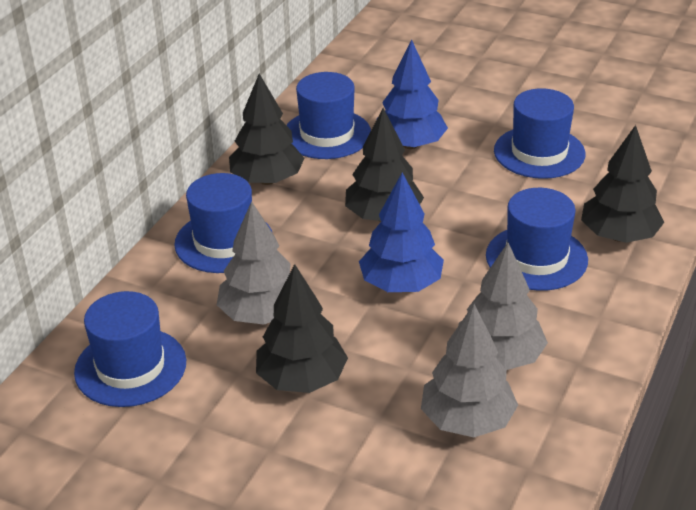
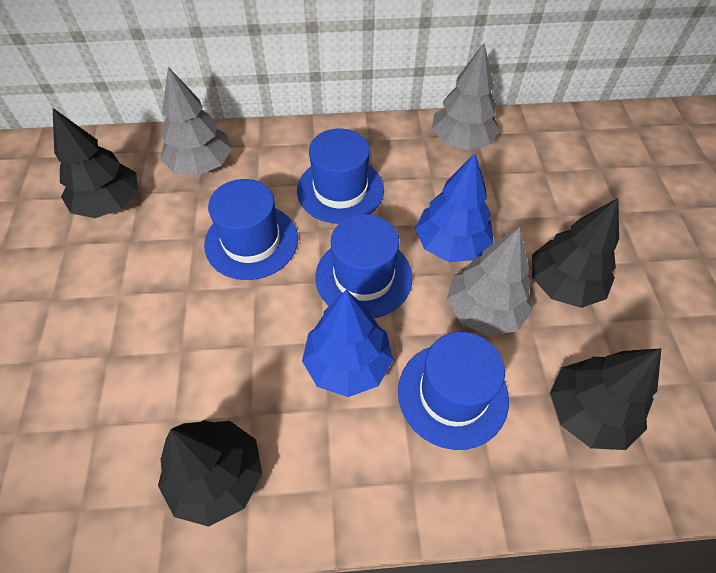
blue hat: 5 -> 4

